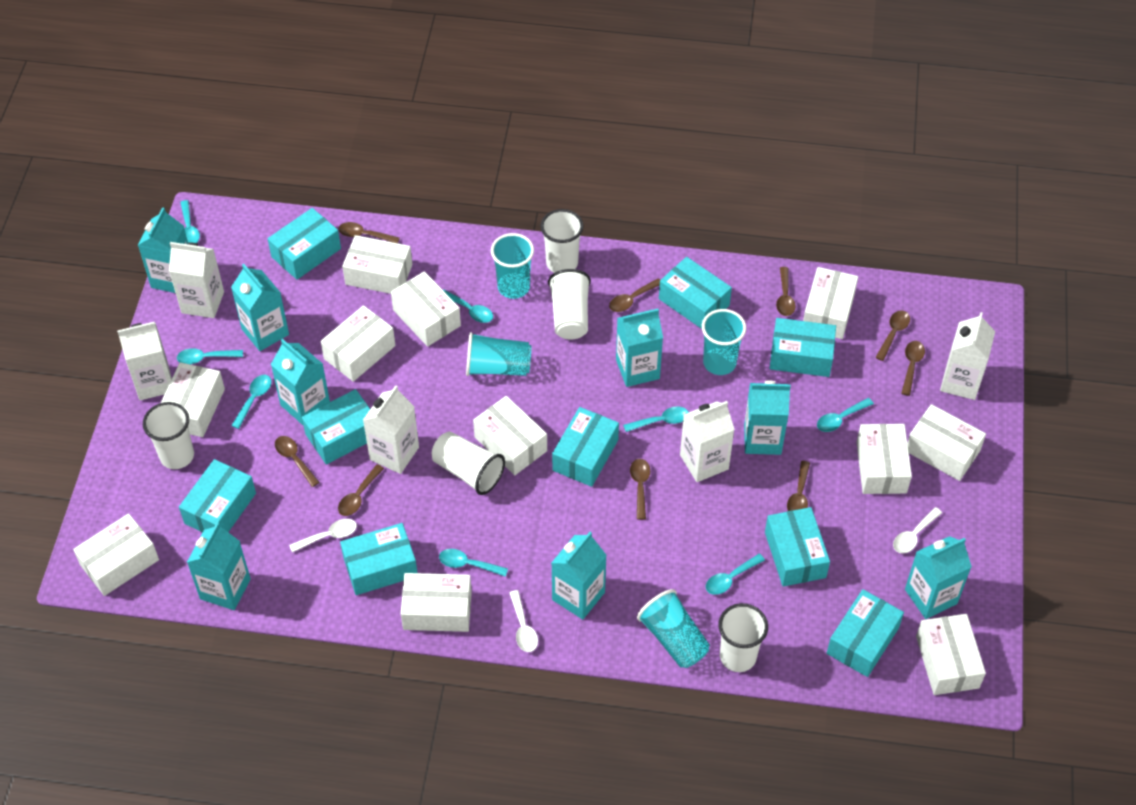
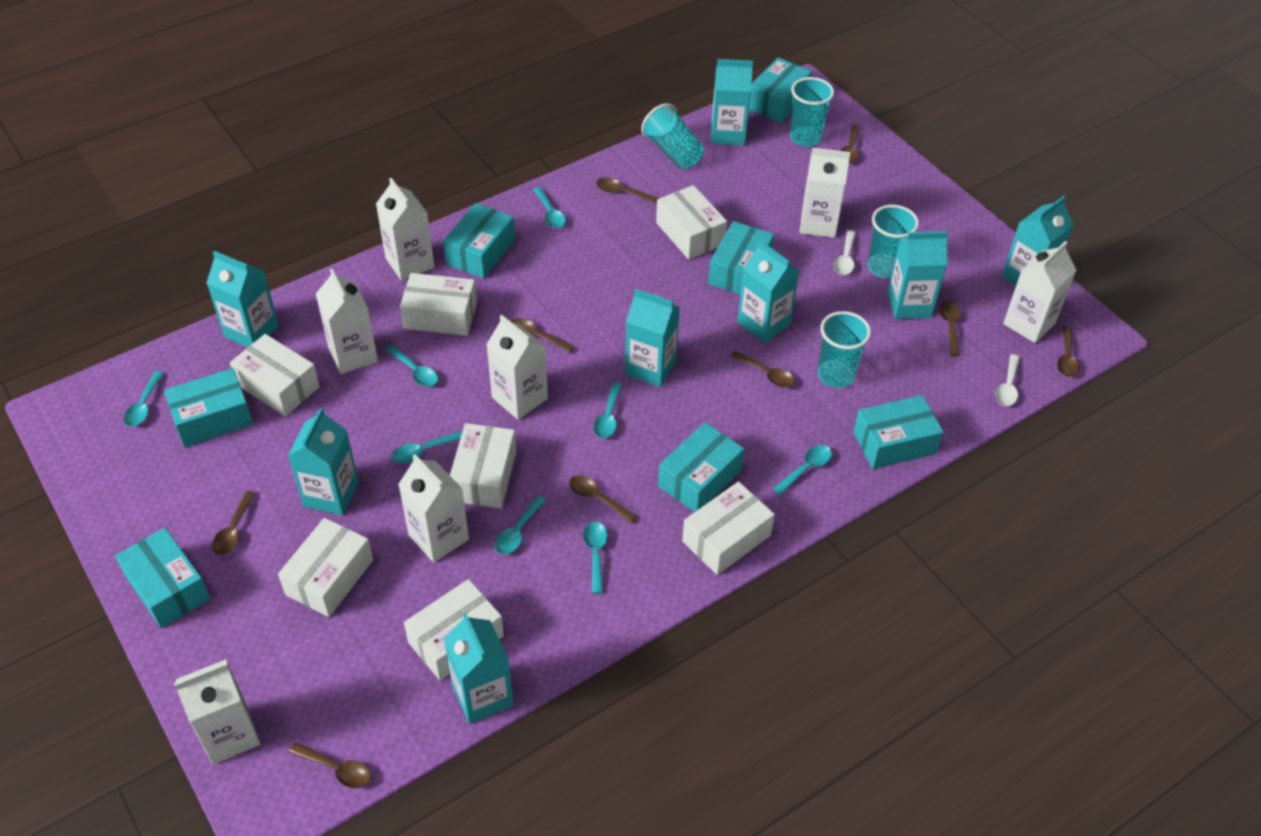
turquoise box: 9 -> 7
white box: 11 -> 7
white carton: 5 -> 7
white cup: 5 -> 0
white spoon: 3 -> 2

